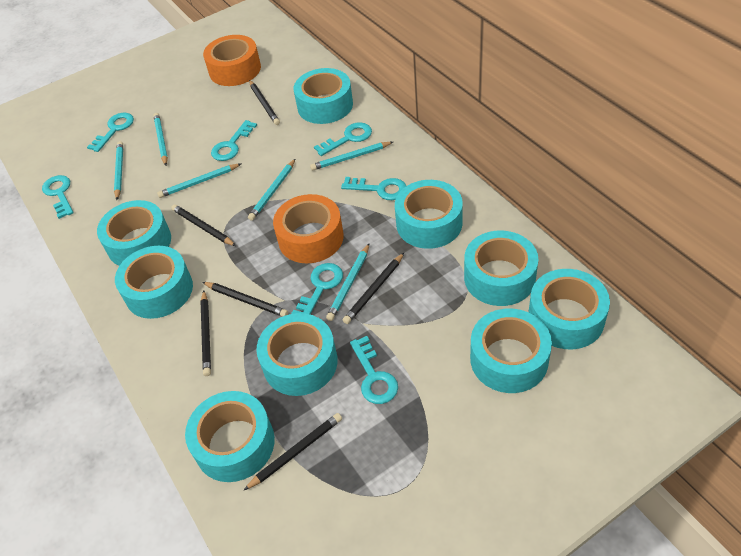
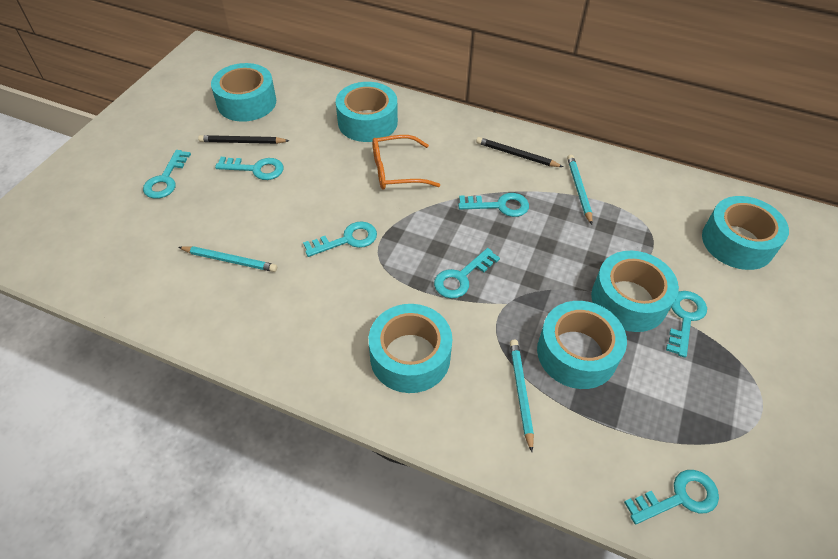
black pencil: 6 -> 2
orange glasses: 0 -> 1
orange tape: 2 -> 0
turquoise pencil: 6 -> 3
turquoise tape: 9 -> 6

